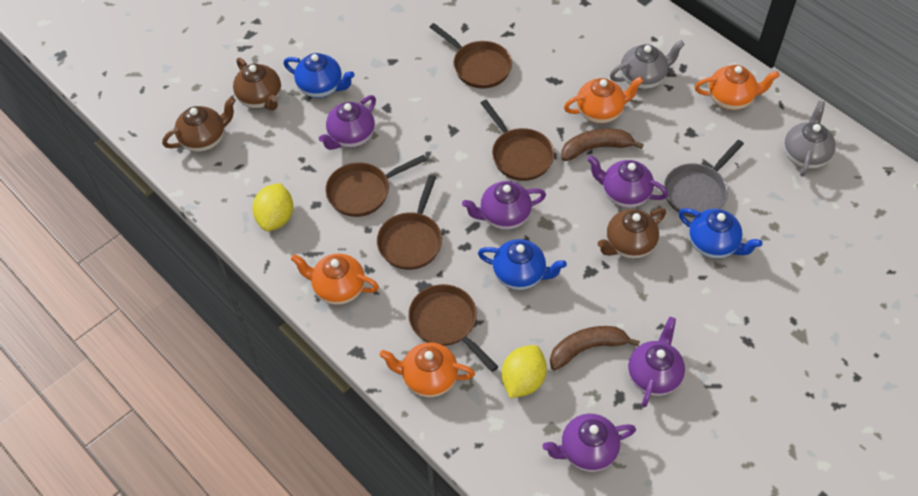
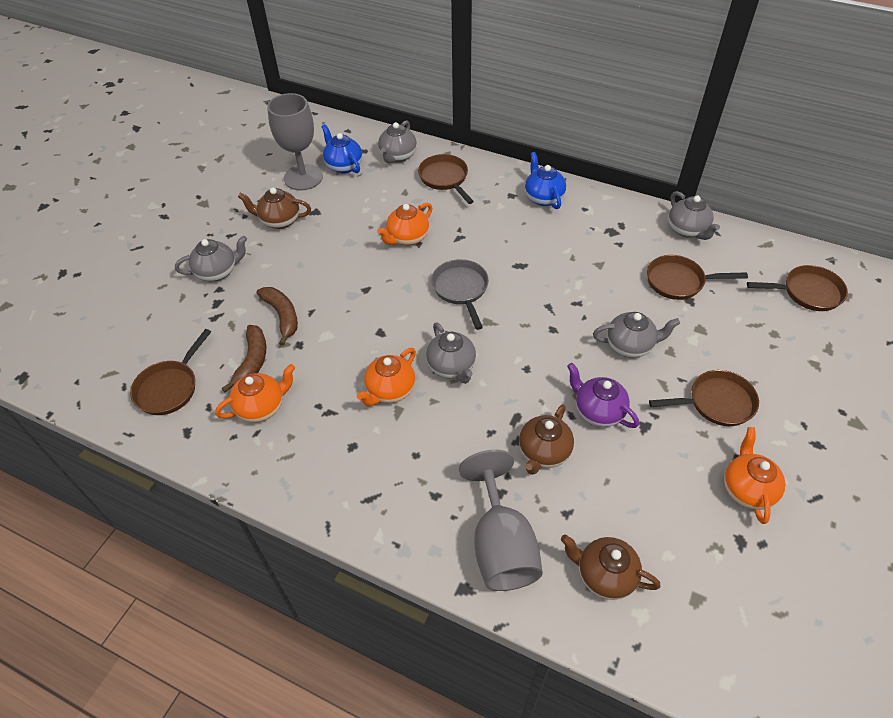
blue teapot: 3 -> 2
grey goblet: 0 -> 2
grey teapot: 2 -> 5
purple teapot: 5 -> 1
yellow lemon: 2 -> 0

